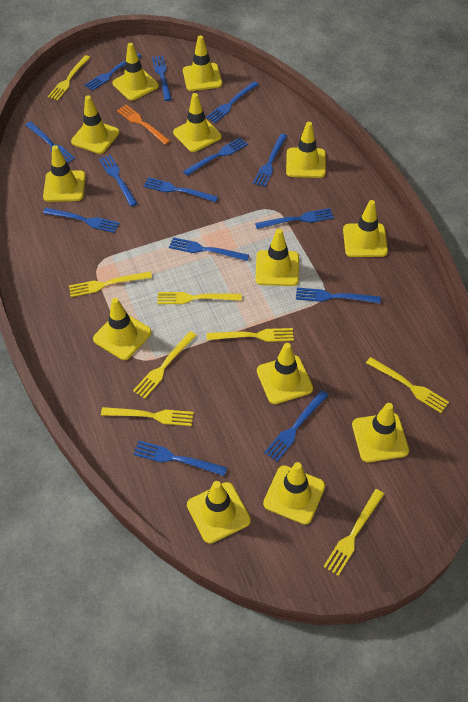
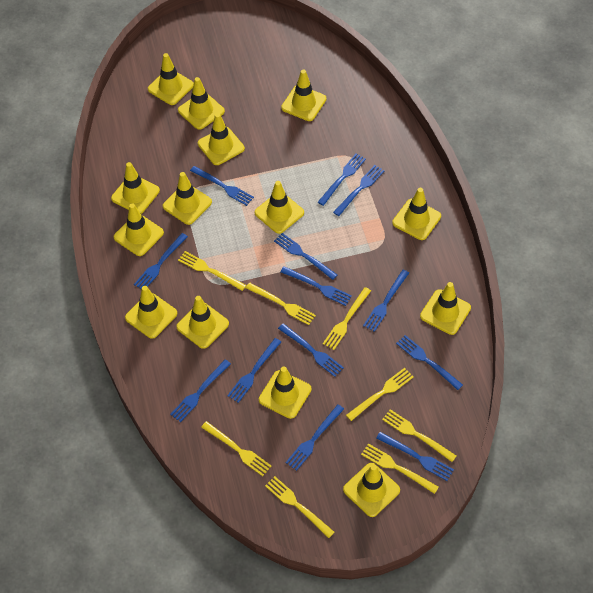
blue fork: 14 -> 13
orange fork: 1 -> 0
yellow traffic cone: 13 -> 14

